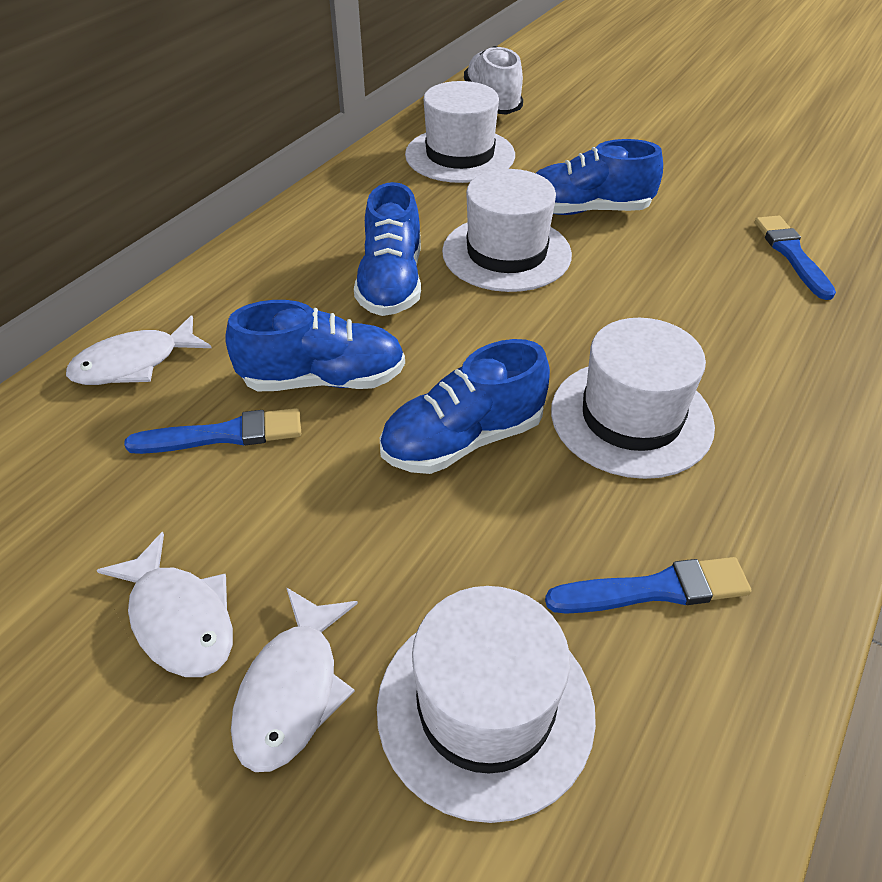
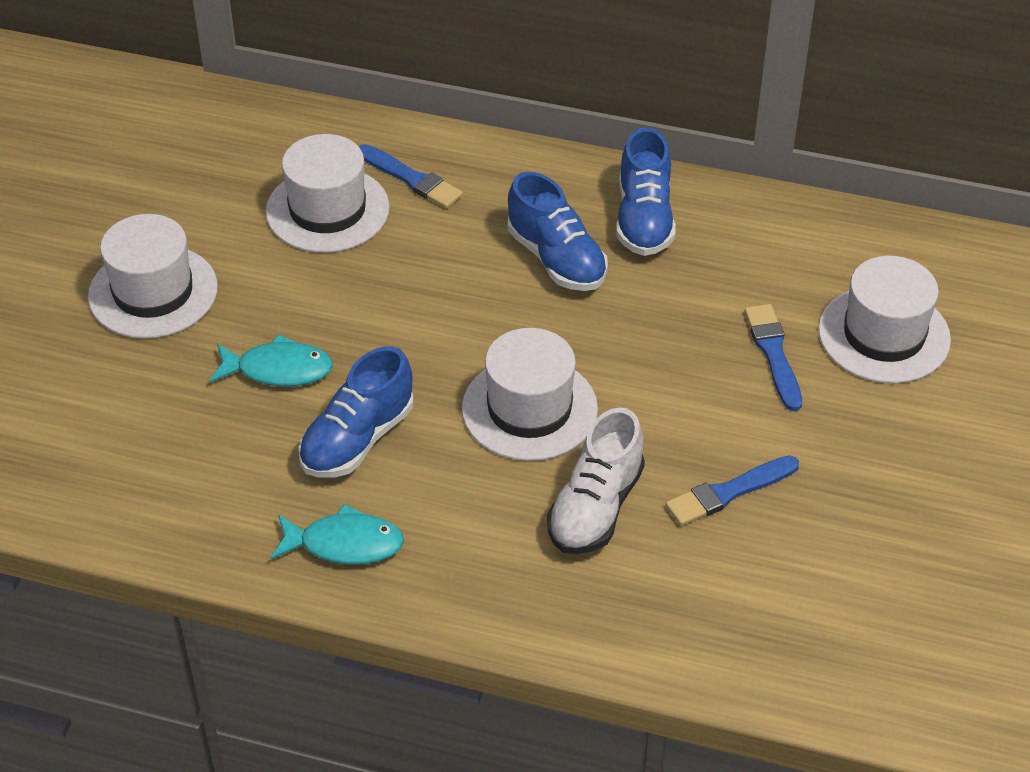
blue shoe: 4 -> 3
turquoise fish: 0 -> 2
white fish: 3 -> 0

